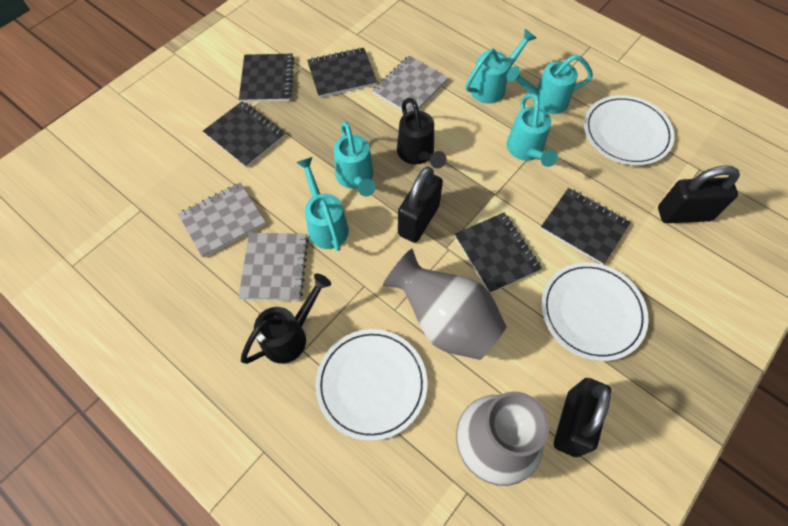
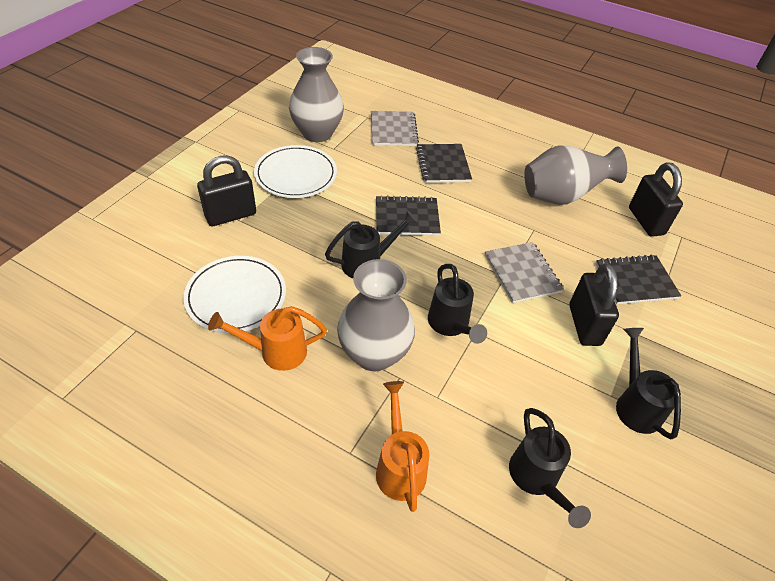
black notebook: 5 -> 3
black watering can: 2 -> 4
grey notebook: 3 -> 2
grey vase: 2 -> 3
orange watering can: 0 -> 2
turquoise watering can: 5 -> 0
white plate: 3 -> 2

